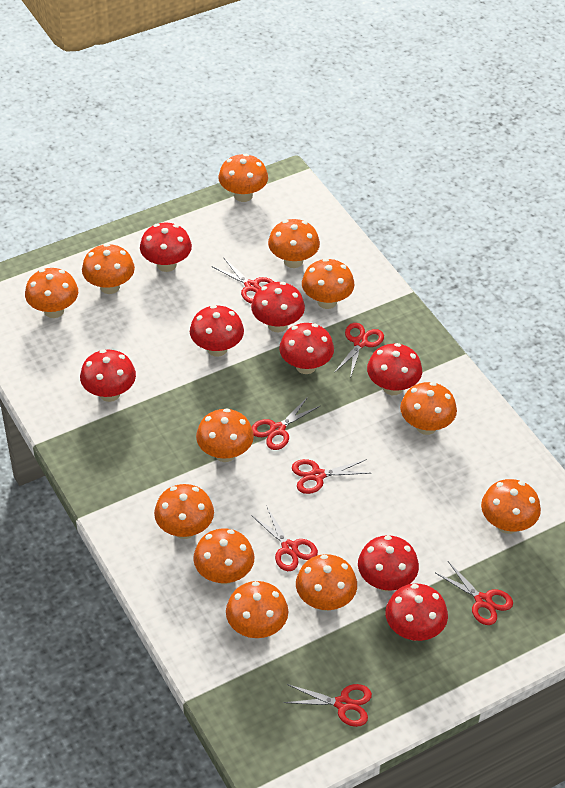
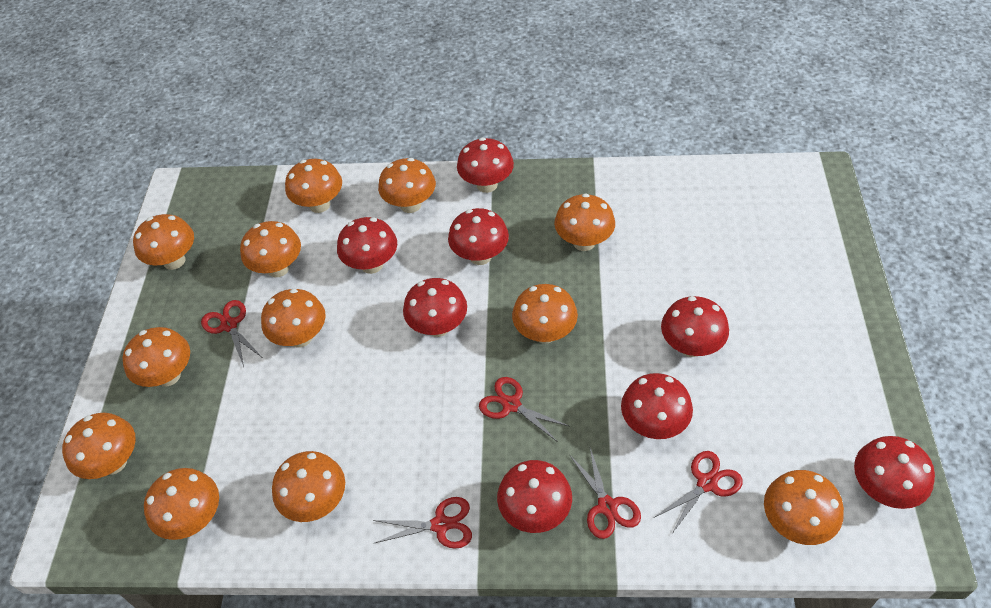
red scissors: 7 -> 5

